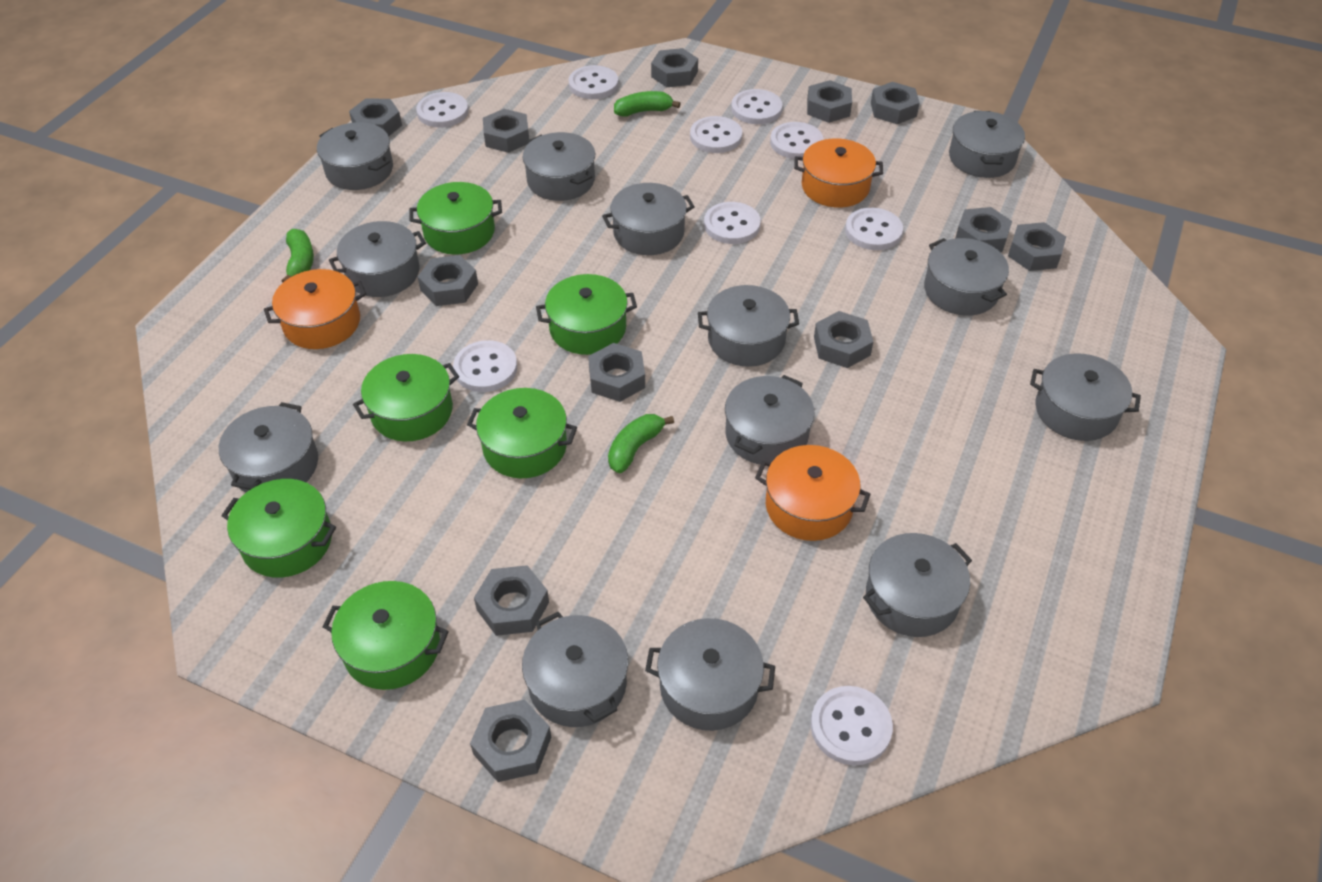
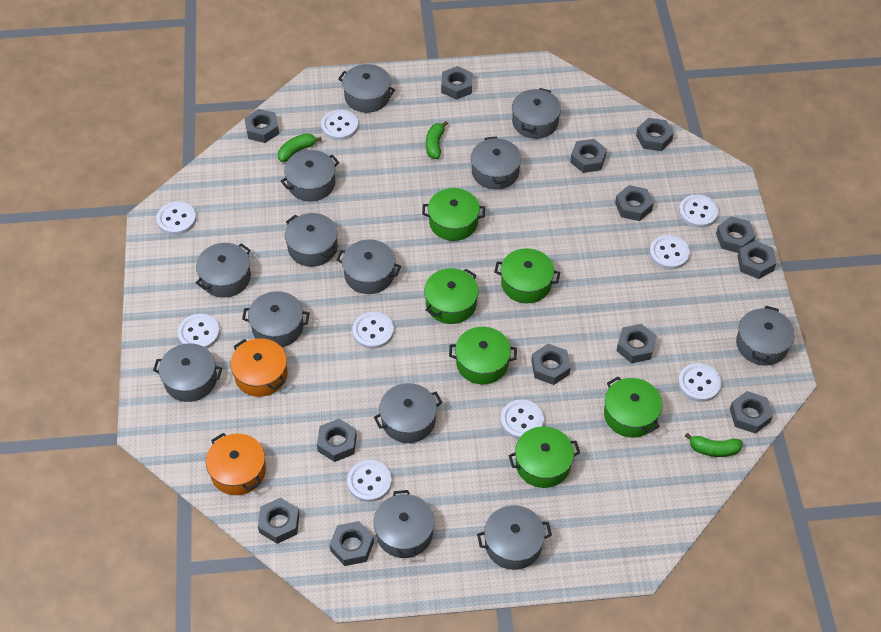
grey nut: 12 -> 13
orange pot: 3 -> 2

